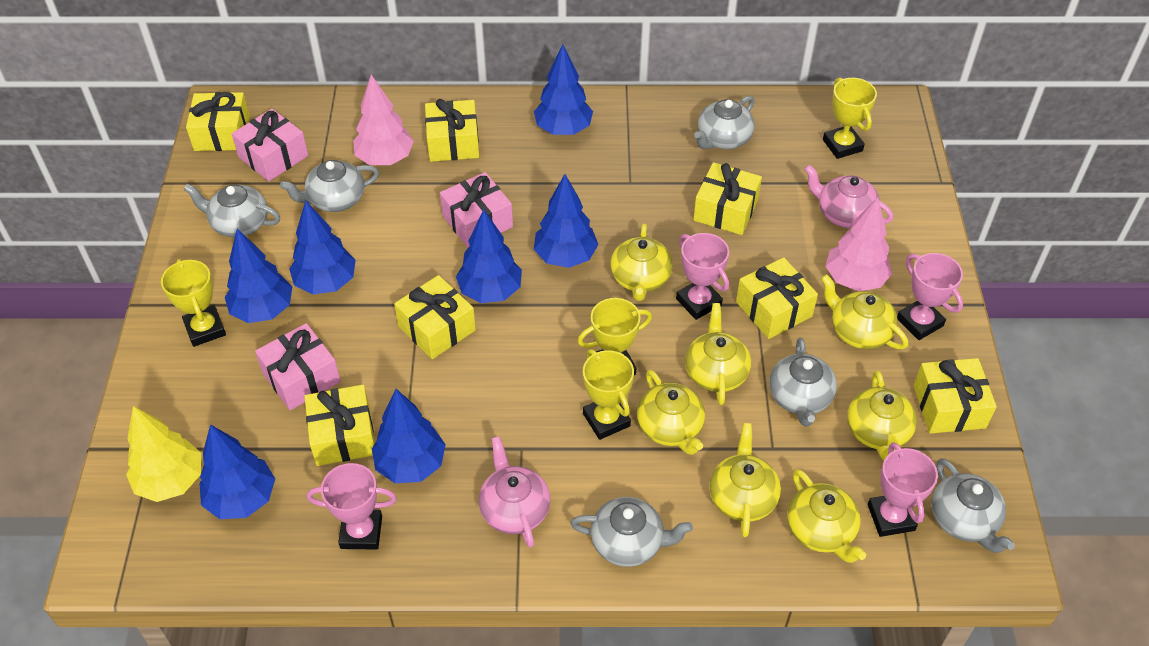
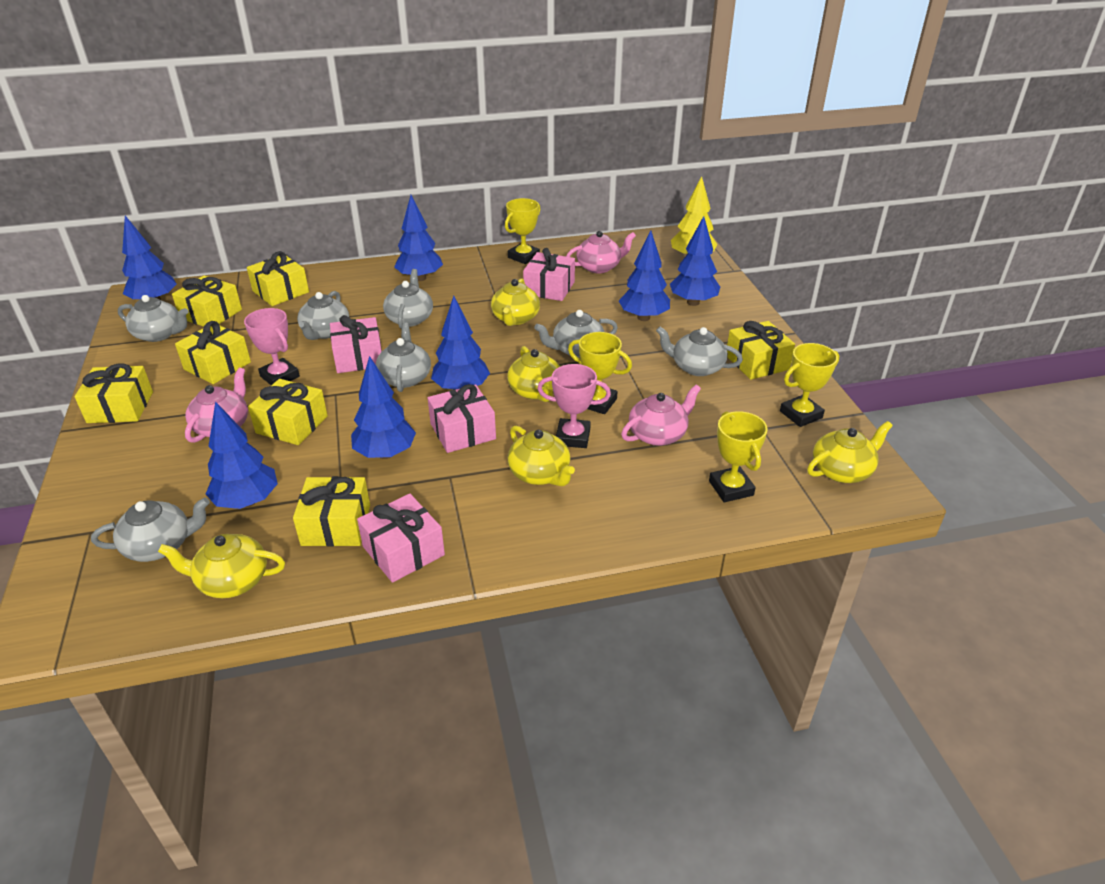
grey teapot: 6 -> 7
pink gift: 3 -> 4
pink teapot: 2 -> 3
pink tree: 2 -> 0
pink trophy: 4 -> 2
yellow teapot: 7 -> 5

